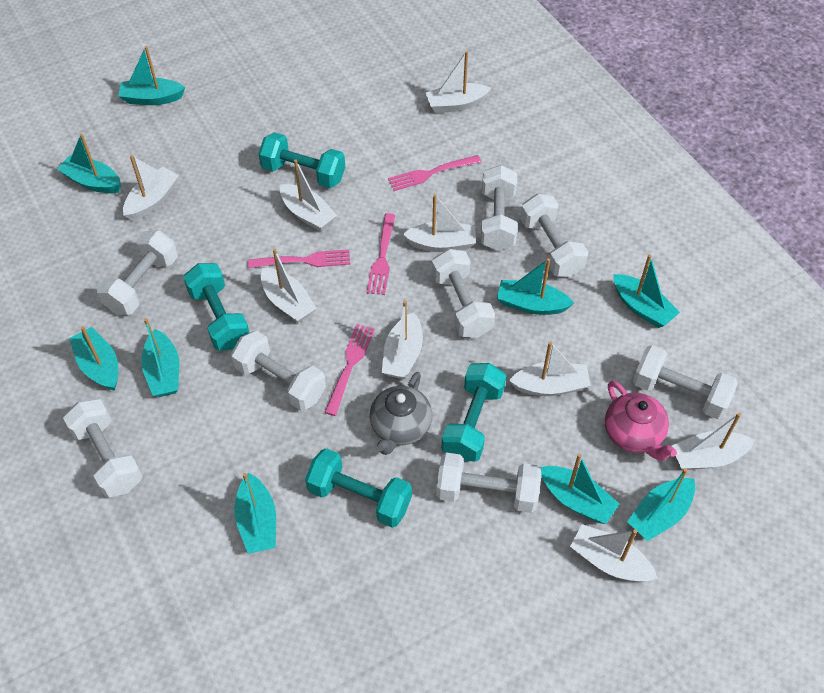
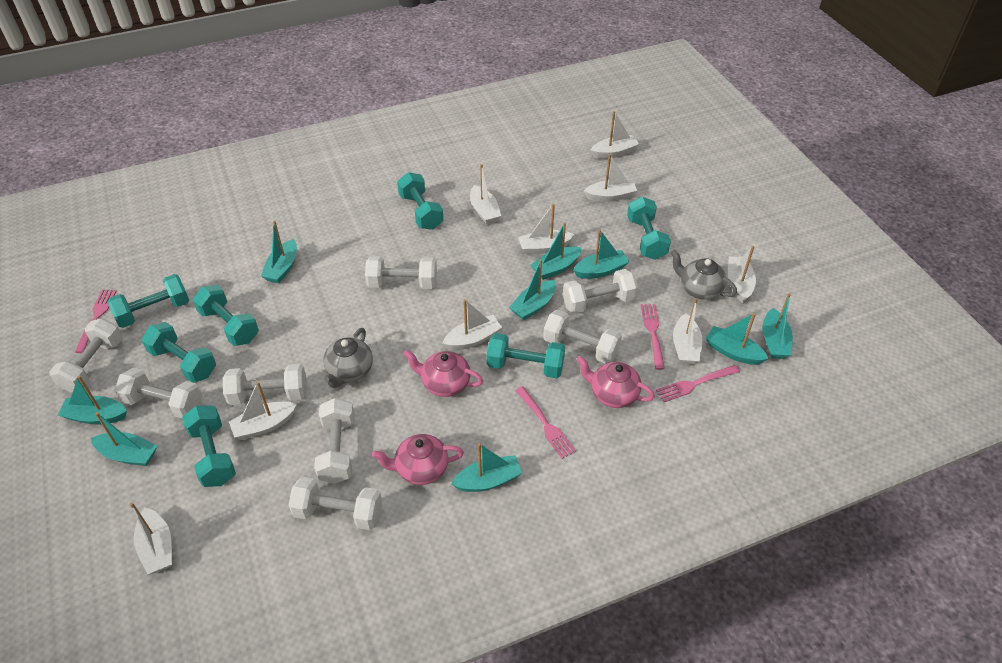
grey teapot: 1 -> 2
pink teapot: 1 -> 3
turquoise dumbbell: 4 -> 7

